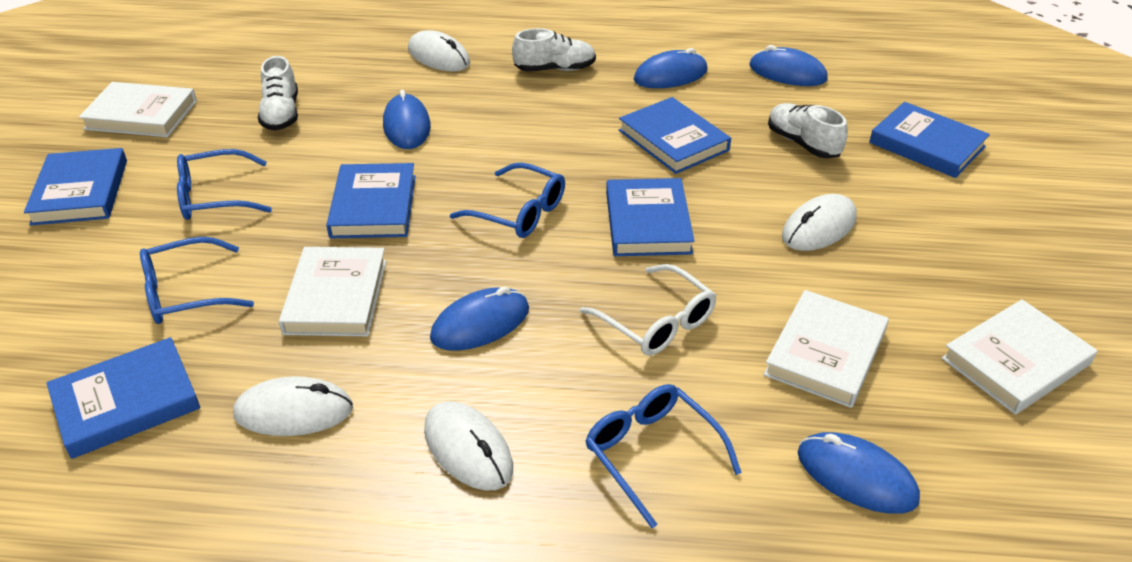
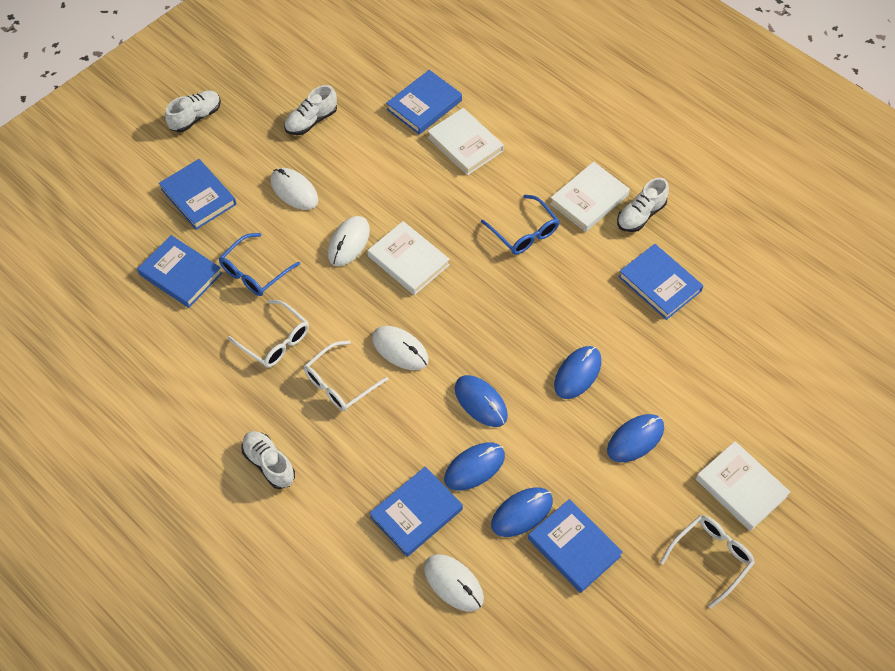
blue glasses: 4 -> 2
white glasses: 1 -> 3
white shoe: 3 -> 4

